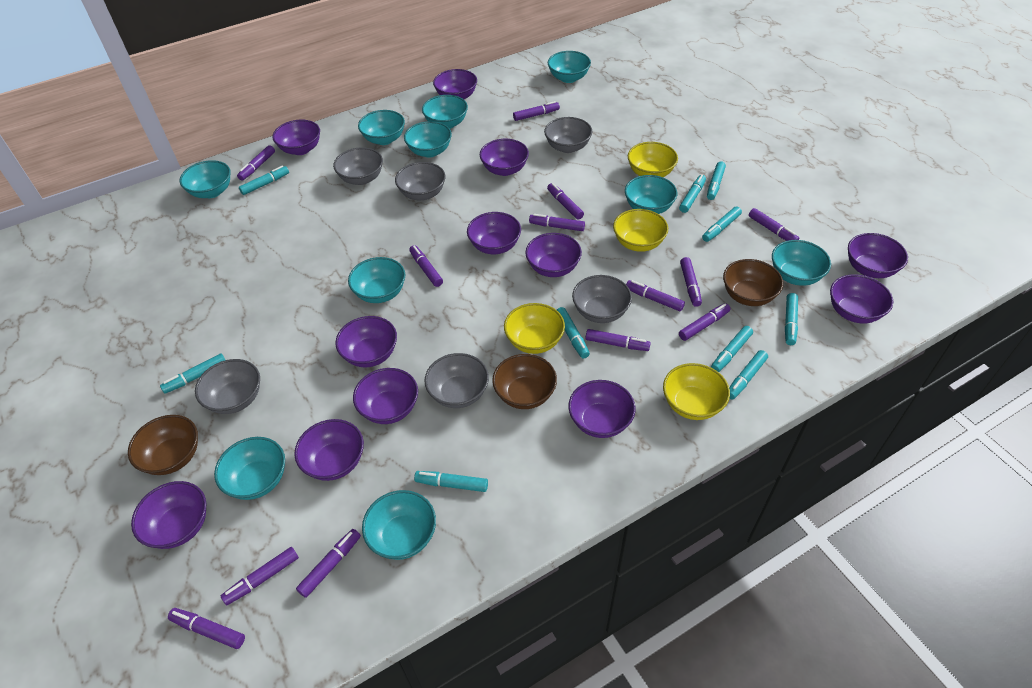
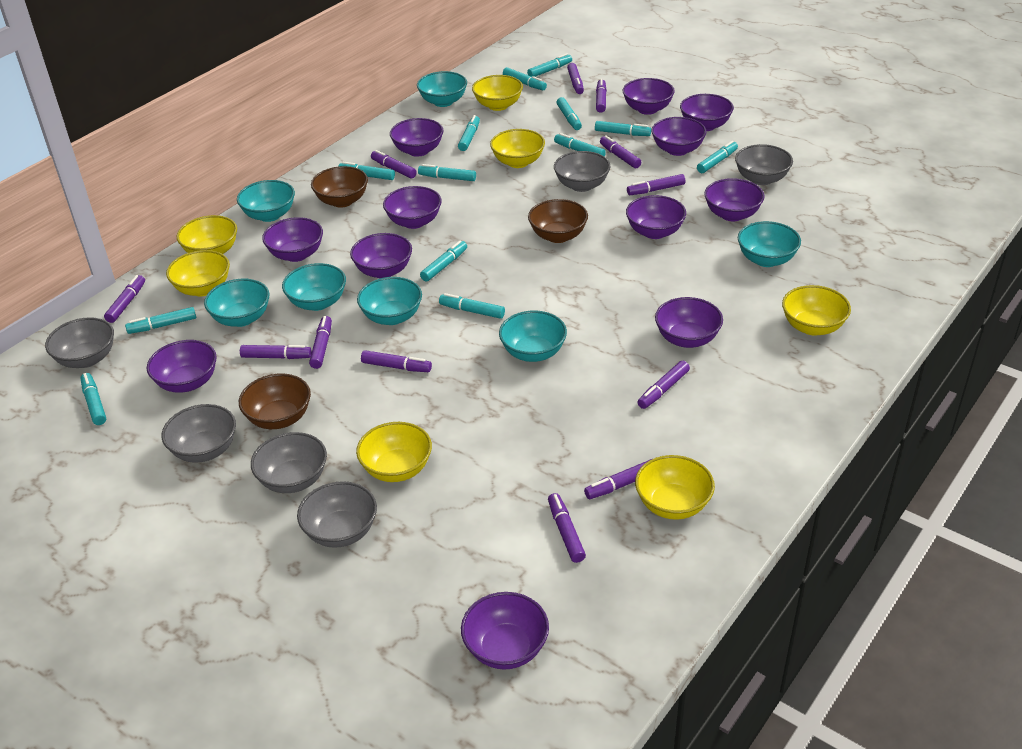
purple marker: 13 -> 12
turquoise bowl: 10 -> 7
turquoise marker: 10 -> 13
yellow bowl: 4 -> 7

